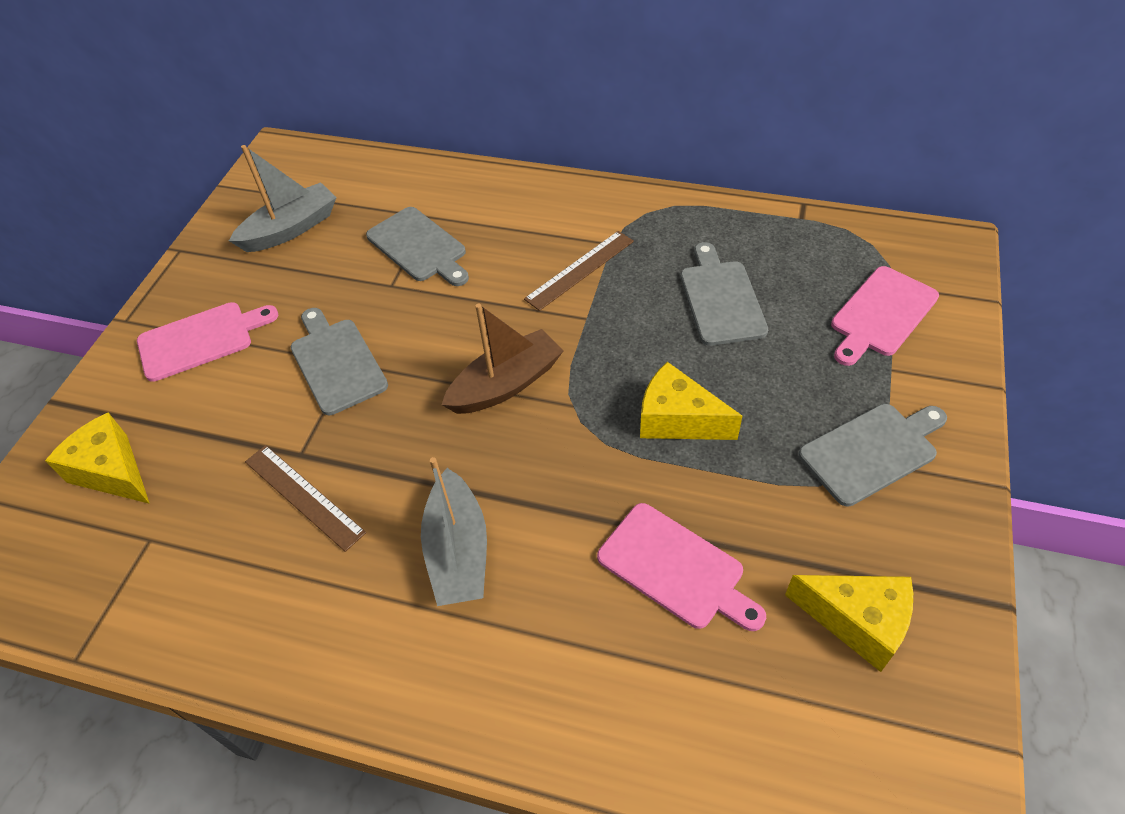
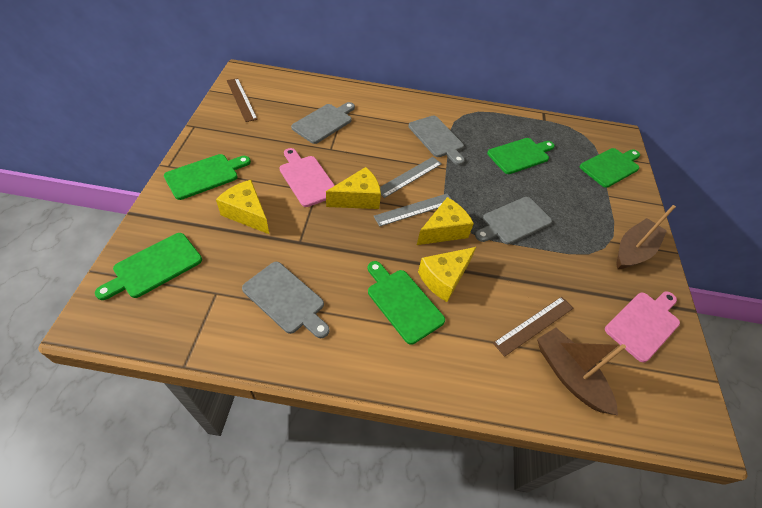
brown boat: 1 -> 2
green cutting board: 0 -> 5
grey boat: 2 -> 0
grey ruler: 0 -> 2
pink cutting board: 3 -> 2
yellow cheese: 3 -> 4

